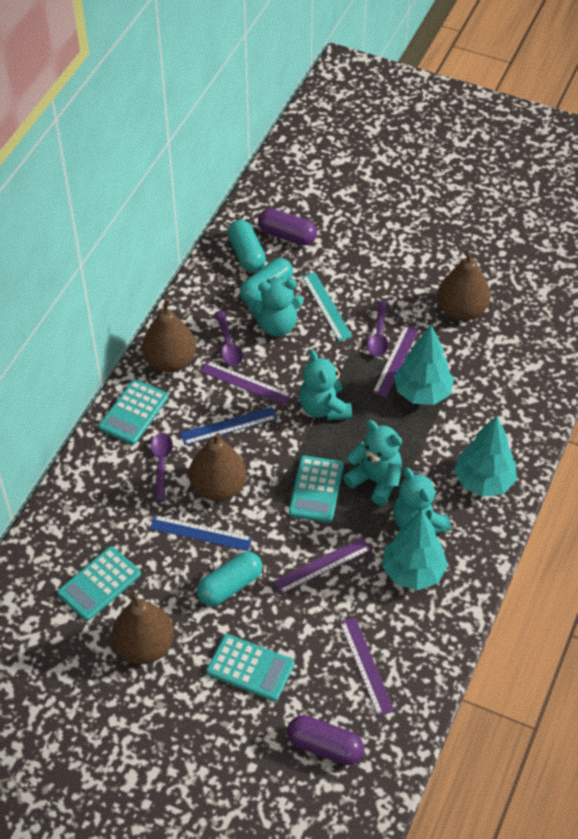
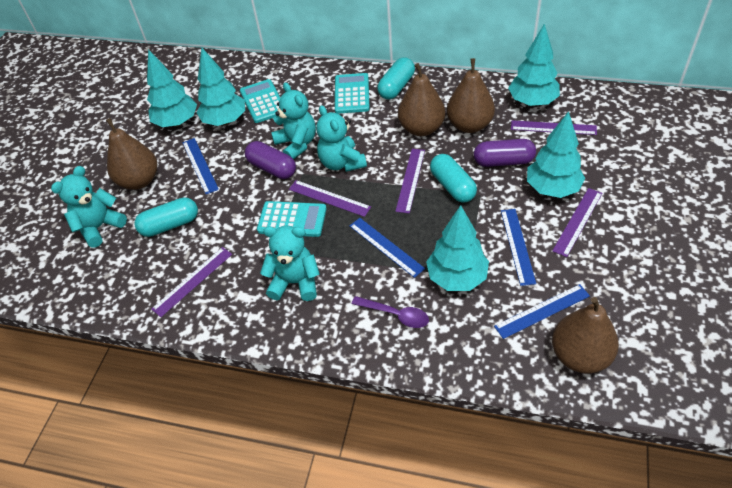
blue ruler: 2 -> 4
purple ruler: 4 -> 5
purple spoon: 3 -> 1
turquoise calculator: 4 -> 3
turquoise ruler: 1 -> 0
turquoise tree: 3 -> 5

